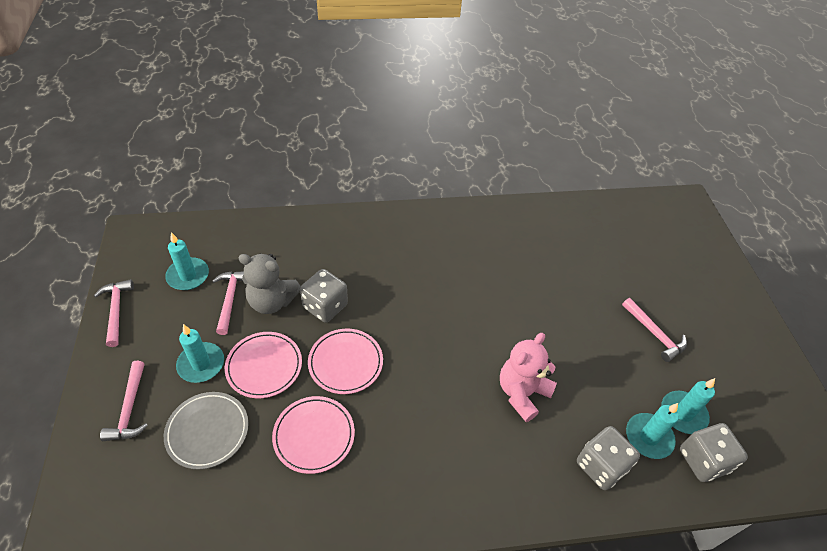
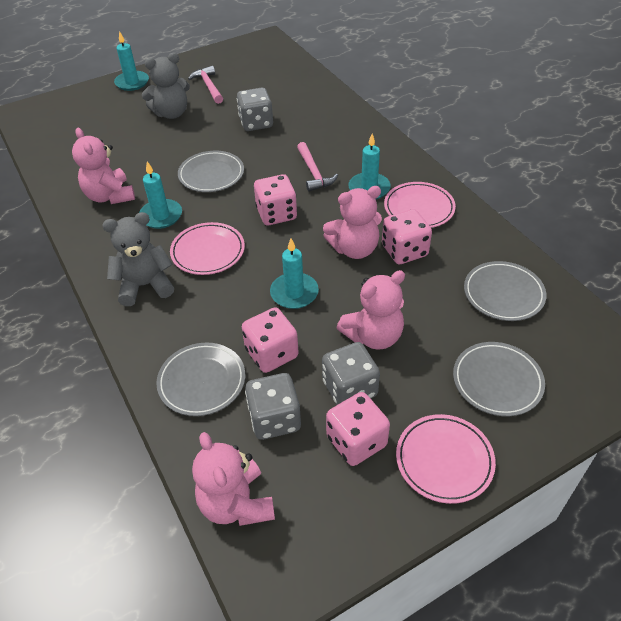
grey plate: 1 -> 4
grey teddy bear: 1 -> 2
pink dice: 0 -> 4
pink hammer: 4 -> 2
pink teddy bear: 1 -> 4

